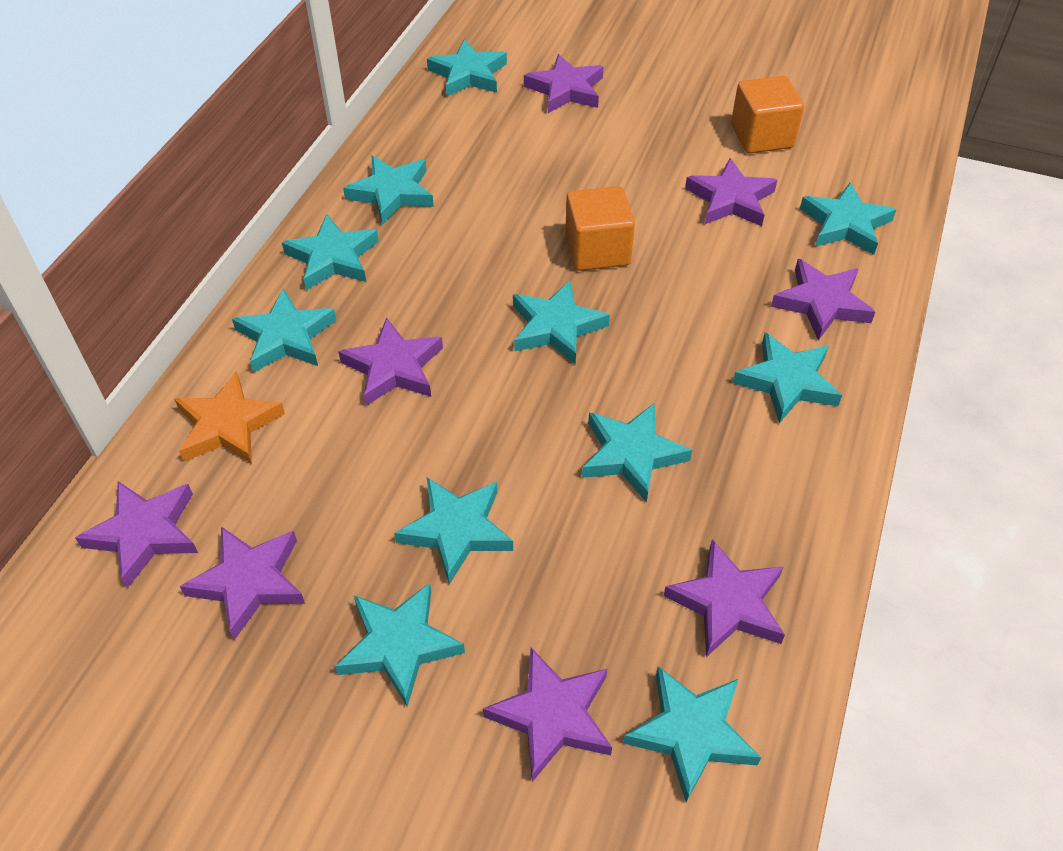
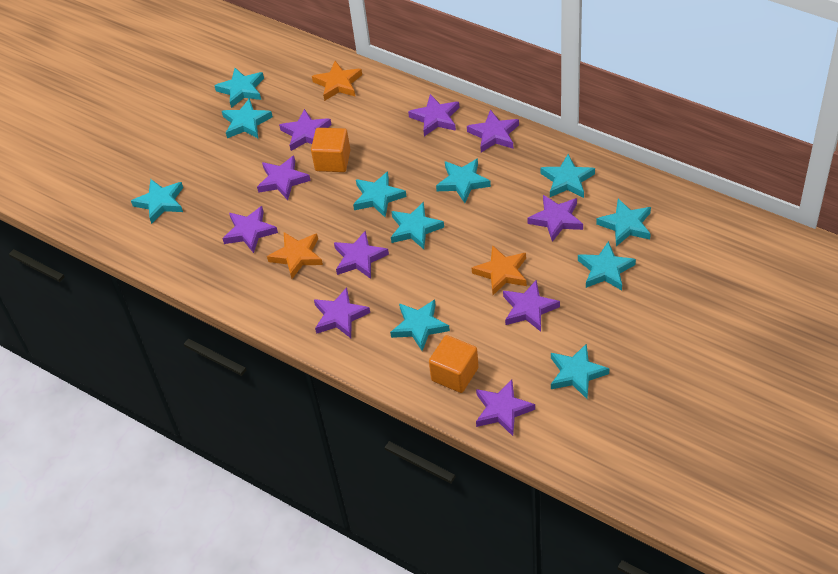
orange star: 1 -> 3
purple star: 8 -> 10

